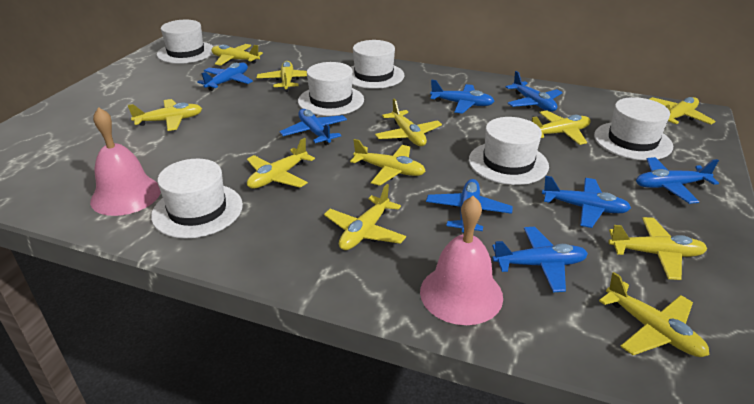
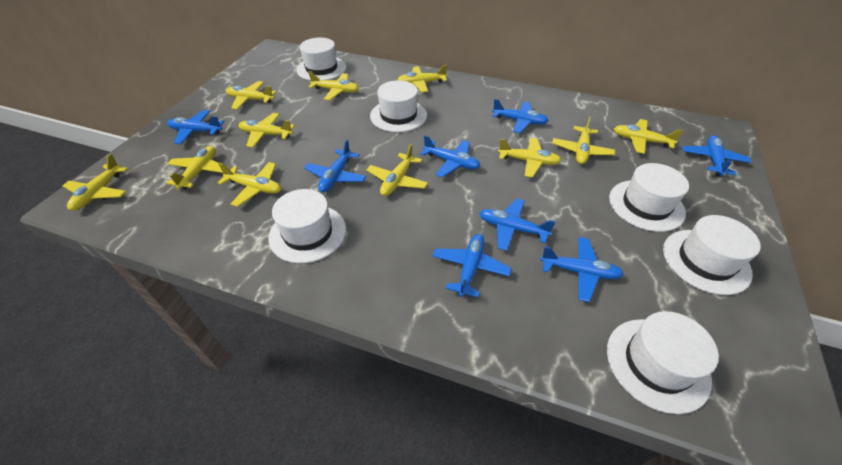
pink bell: 2 -> 0

